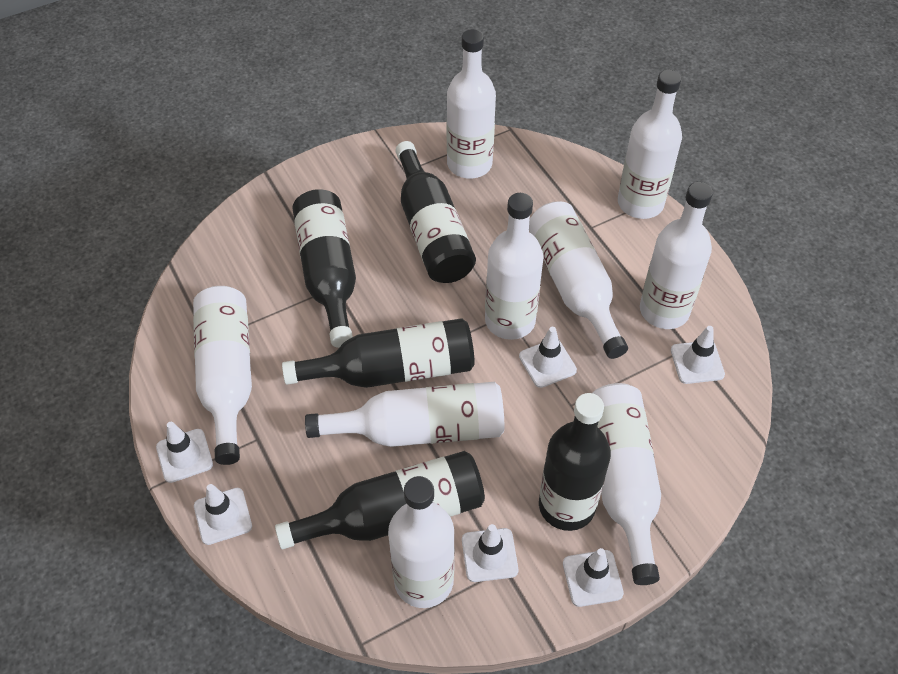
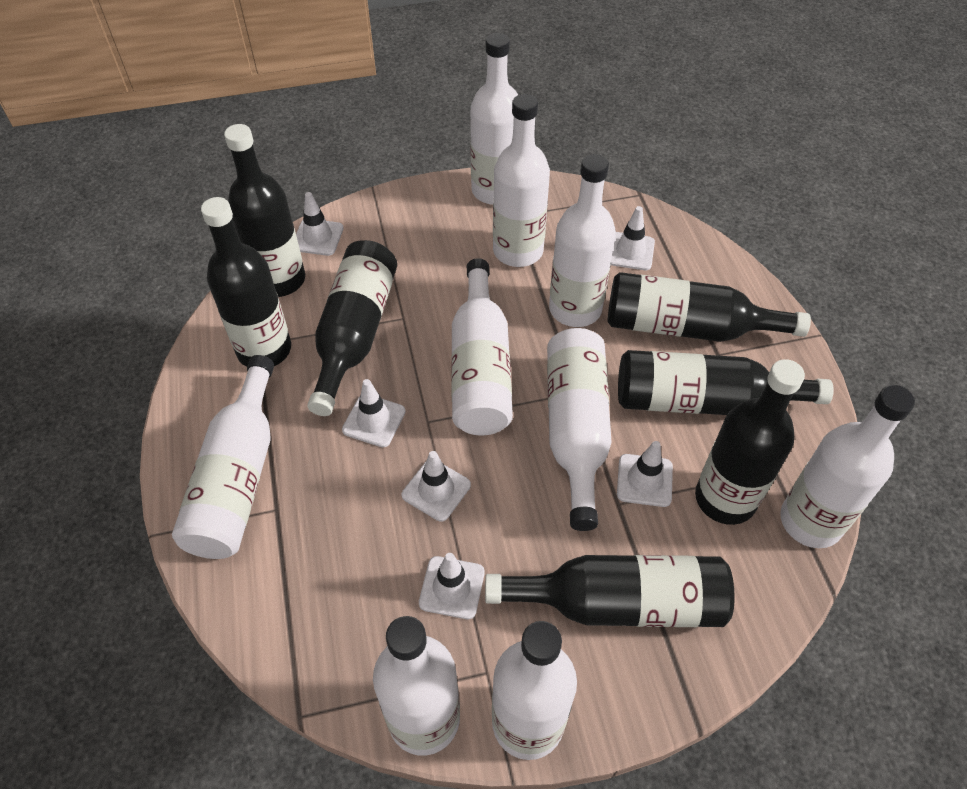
black bottle: 5 -> 7

